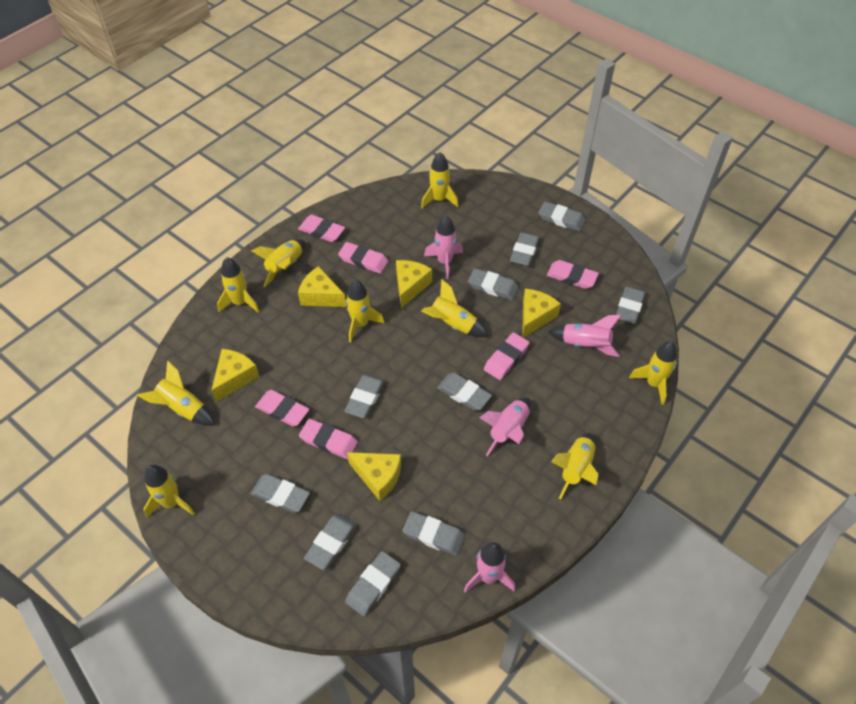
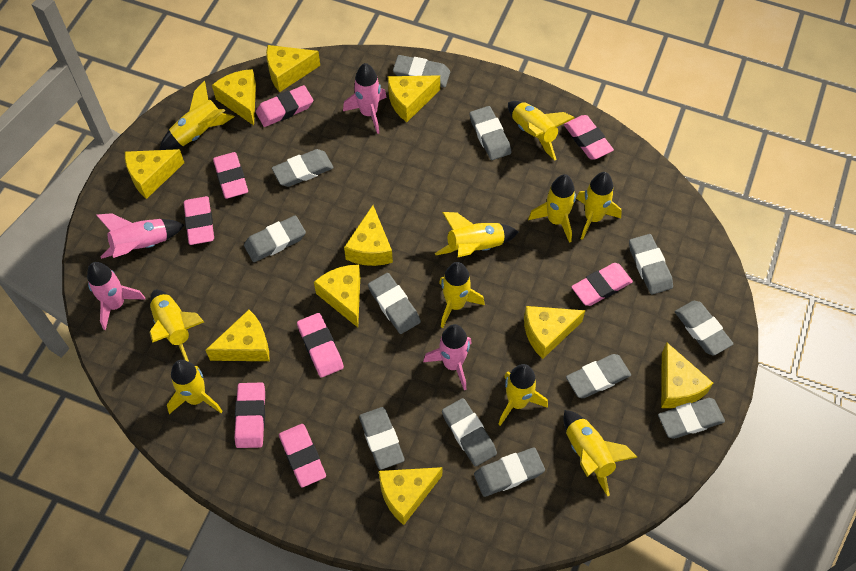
grey eraser: 10 -> 12
pink eraser: 6 -> 8
yellow cheese: 5 -> 10
yellow rocket: 9 -> 10

